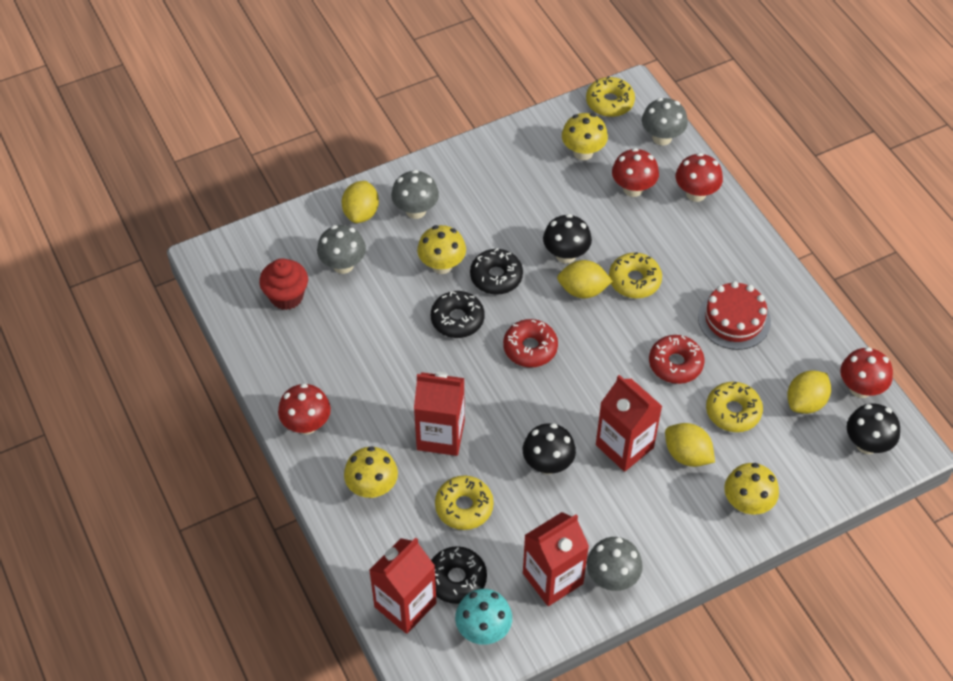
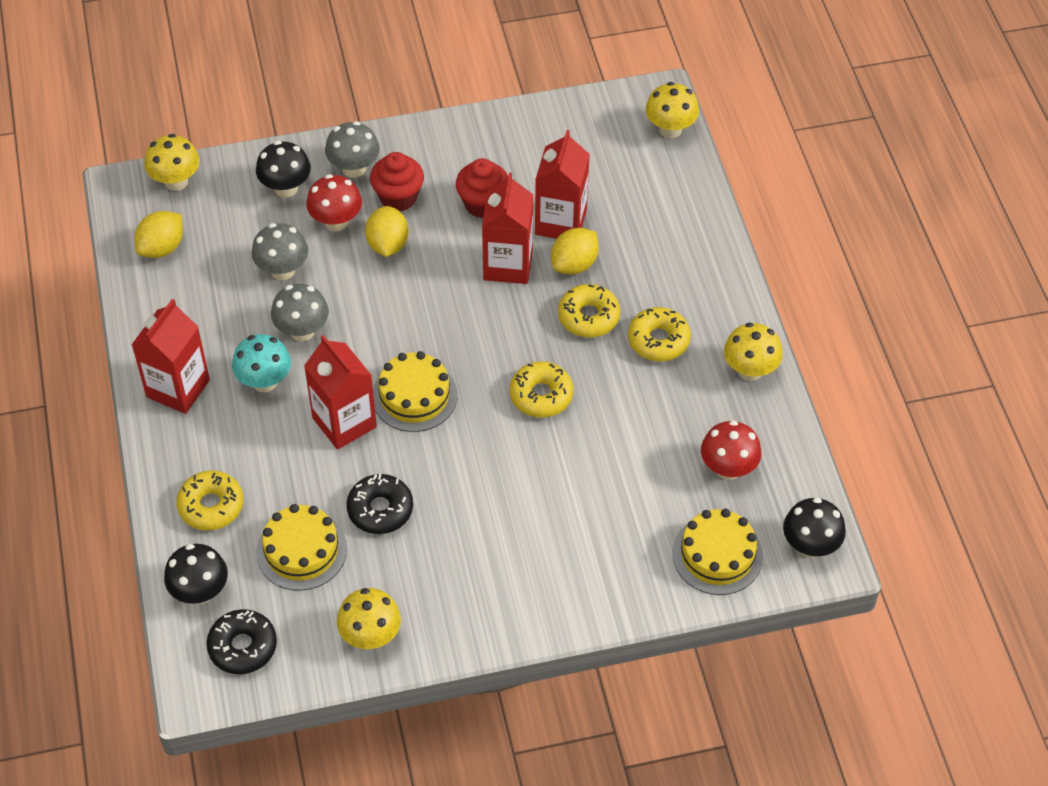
black donut: 3 -> 2
grey mushroom: 4 -> 3
red cake: 1 -> 0
red cupcake: 1 -> 2
red donut: 2 -> 0
red mushroom: 4 -> 2
yellow cake: 0 -> 3
yellow lemon: 4 -> 3

